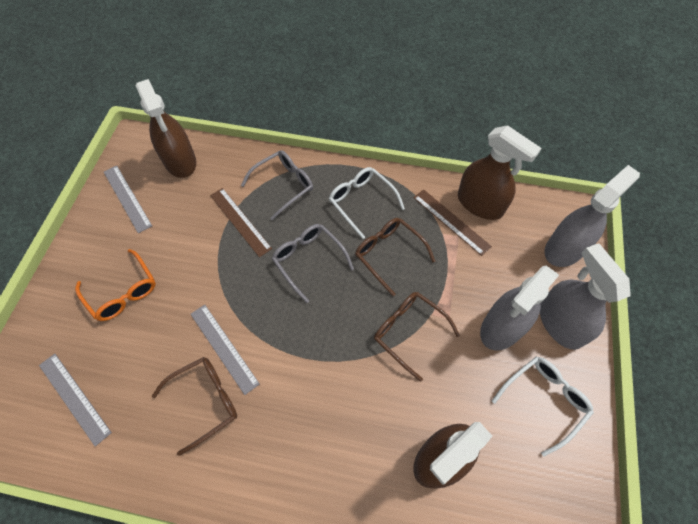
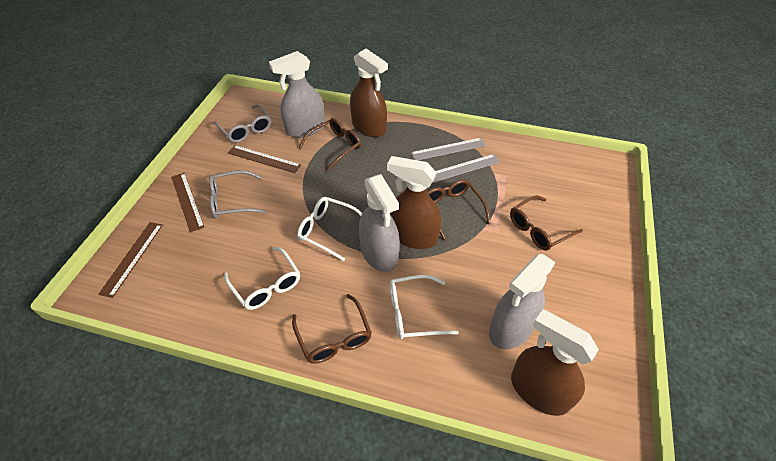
brown glasses: 3 -> 4
brown ruler: 2 -> 3
grey ruler: 3 -> 2
orange glasses: 1 -> 0
white glasses: 2 -> 3

